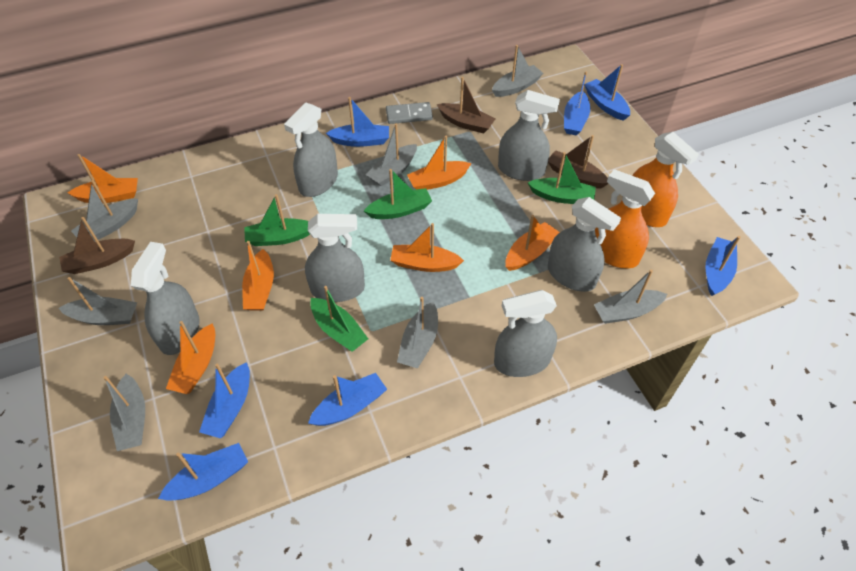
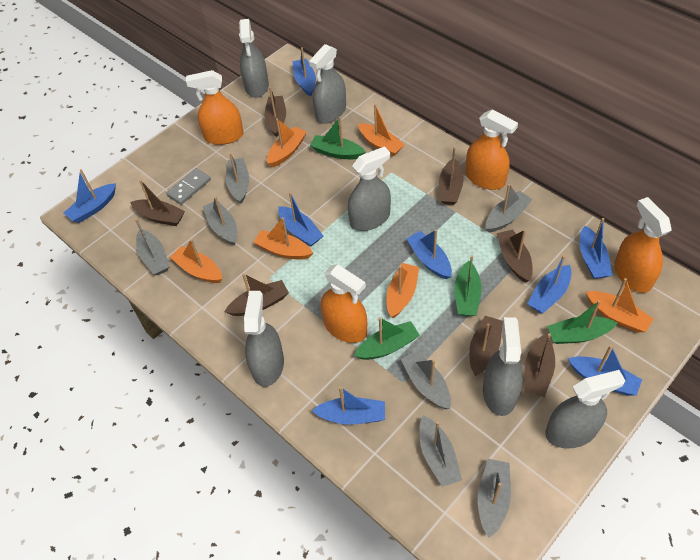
blue boat: 7 -> 8
brown boat: 3 -> 7
orange spray bottle: 2 -> 4

